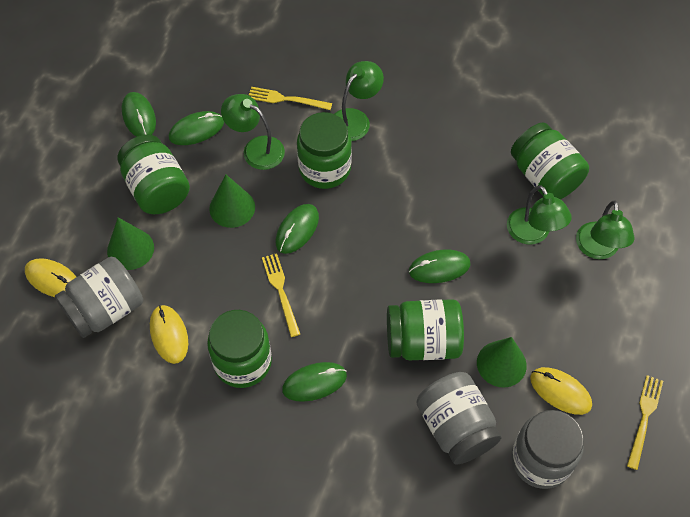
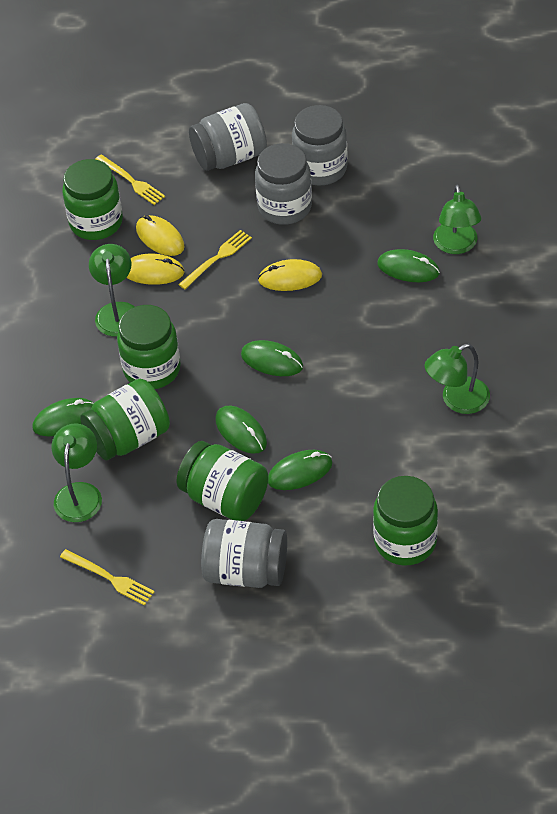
green cone: 3 -> 0
grey jar: 3 -> 4

